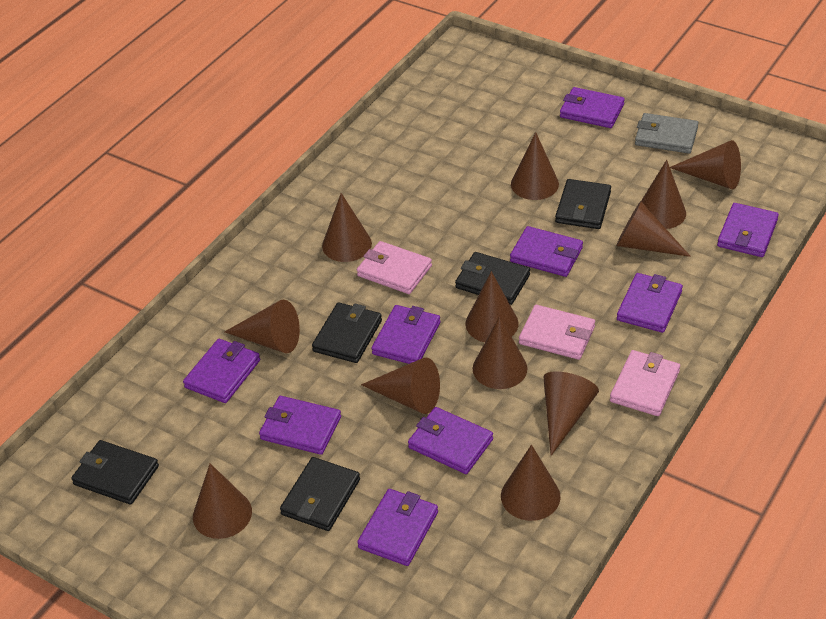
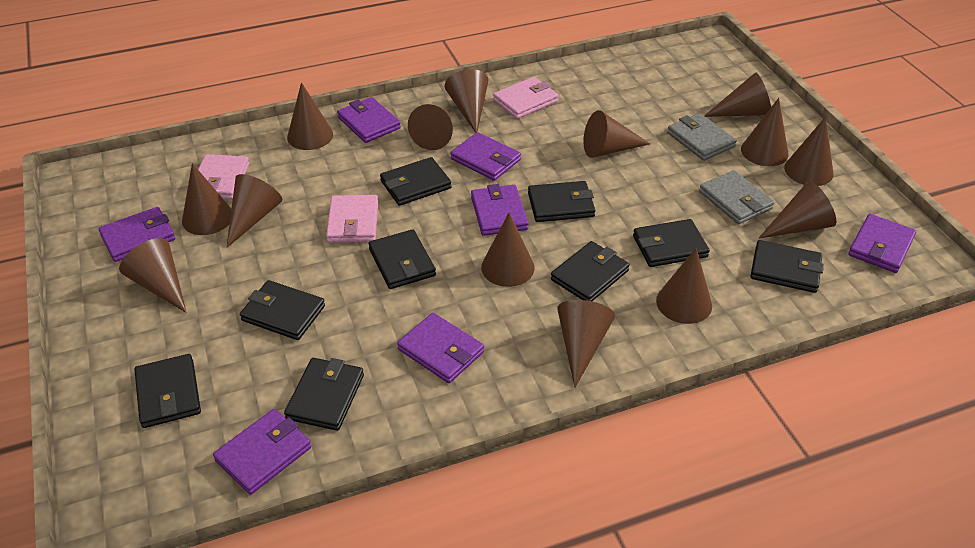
black wallet: 5 -> 9
brown cone: 12 -> 14
grey wallet: 1 -> 2
purple wallet: 9 -> 7

